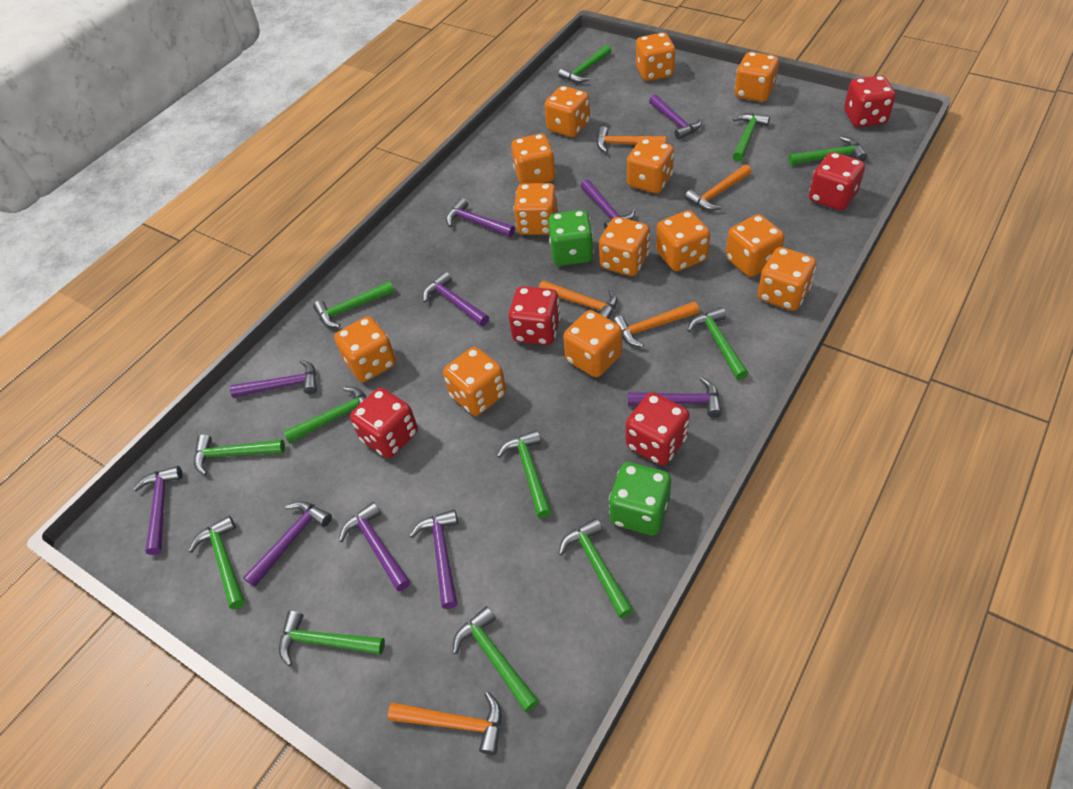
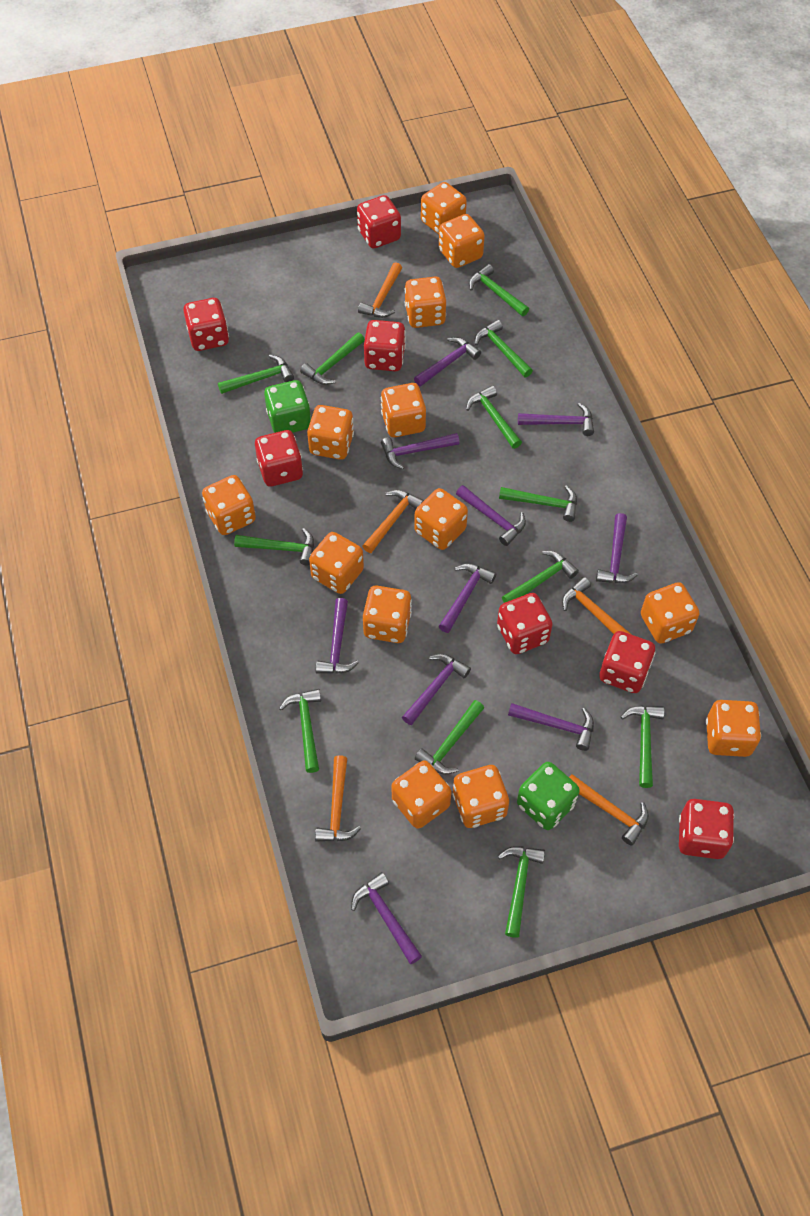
red dice: 5 -> 7

